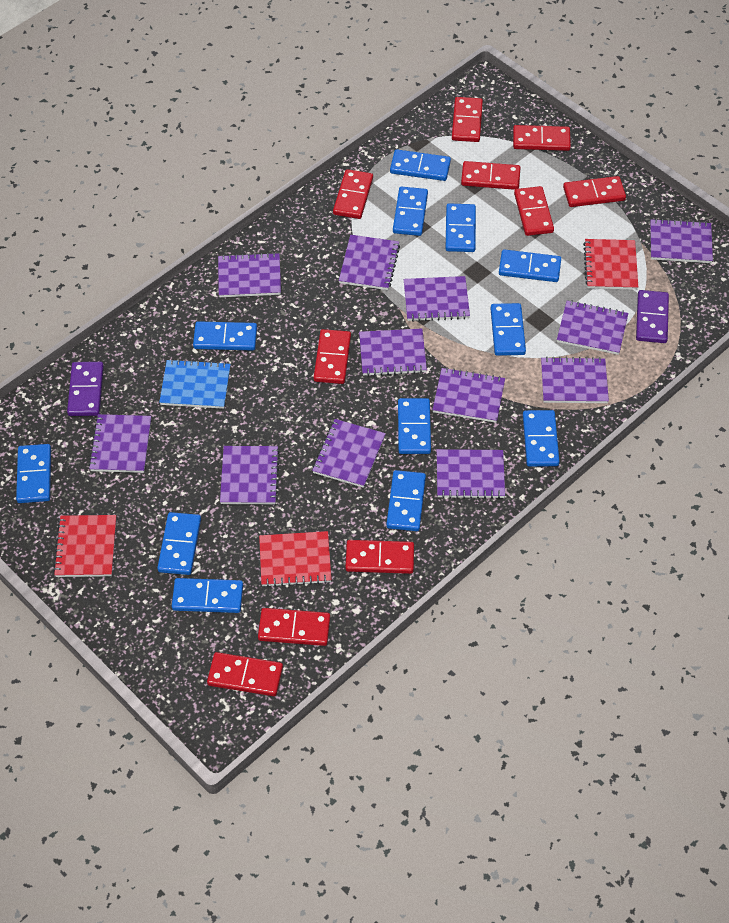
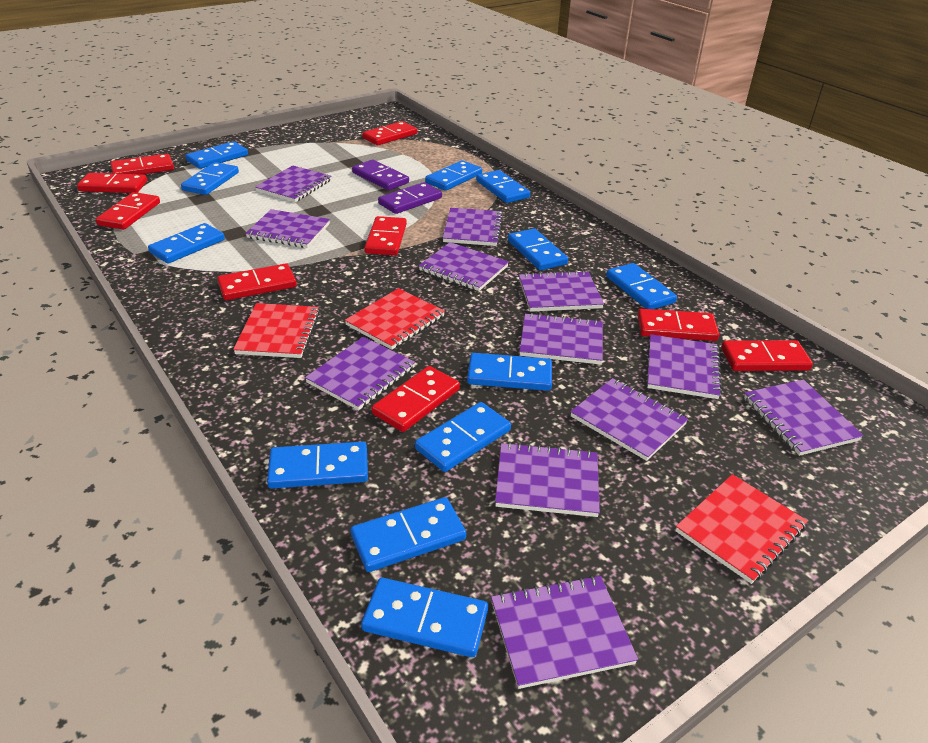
blue notebook: 1 -> 0
red domino: 10 -> 9

